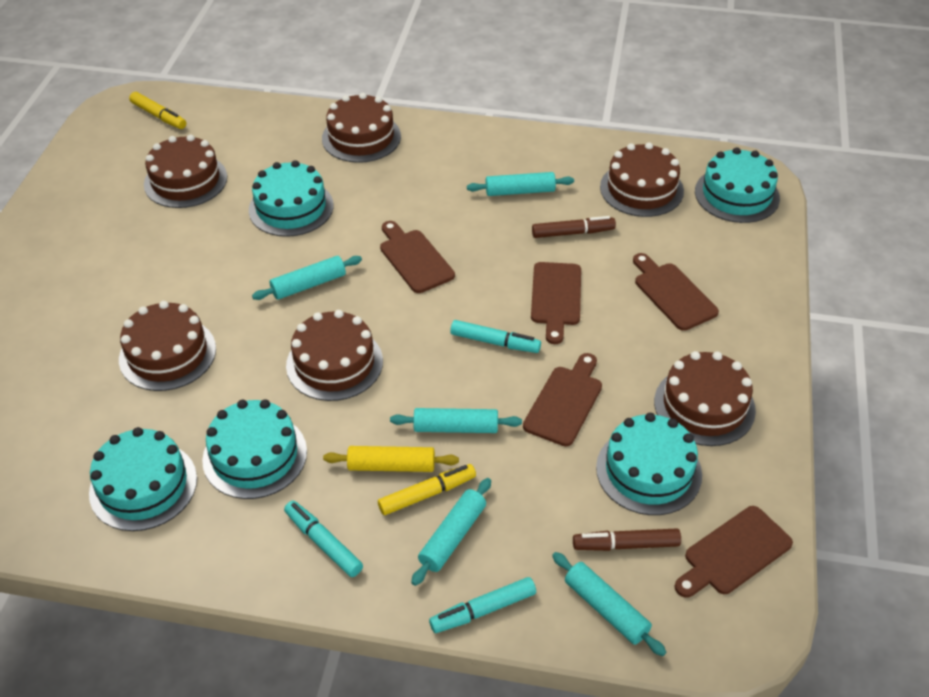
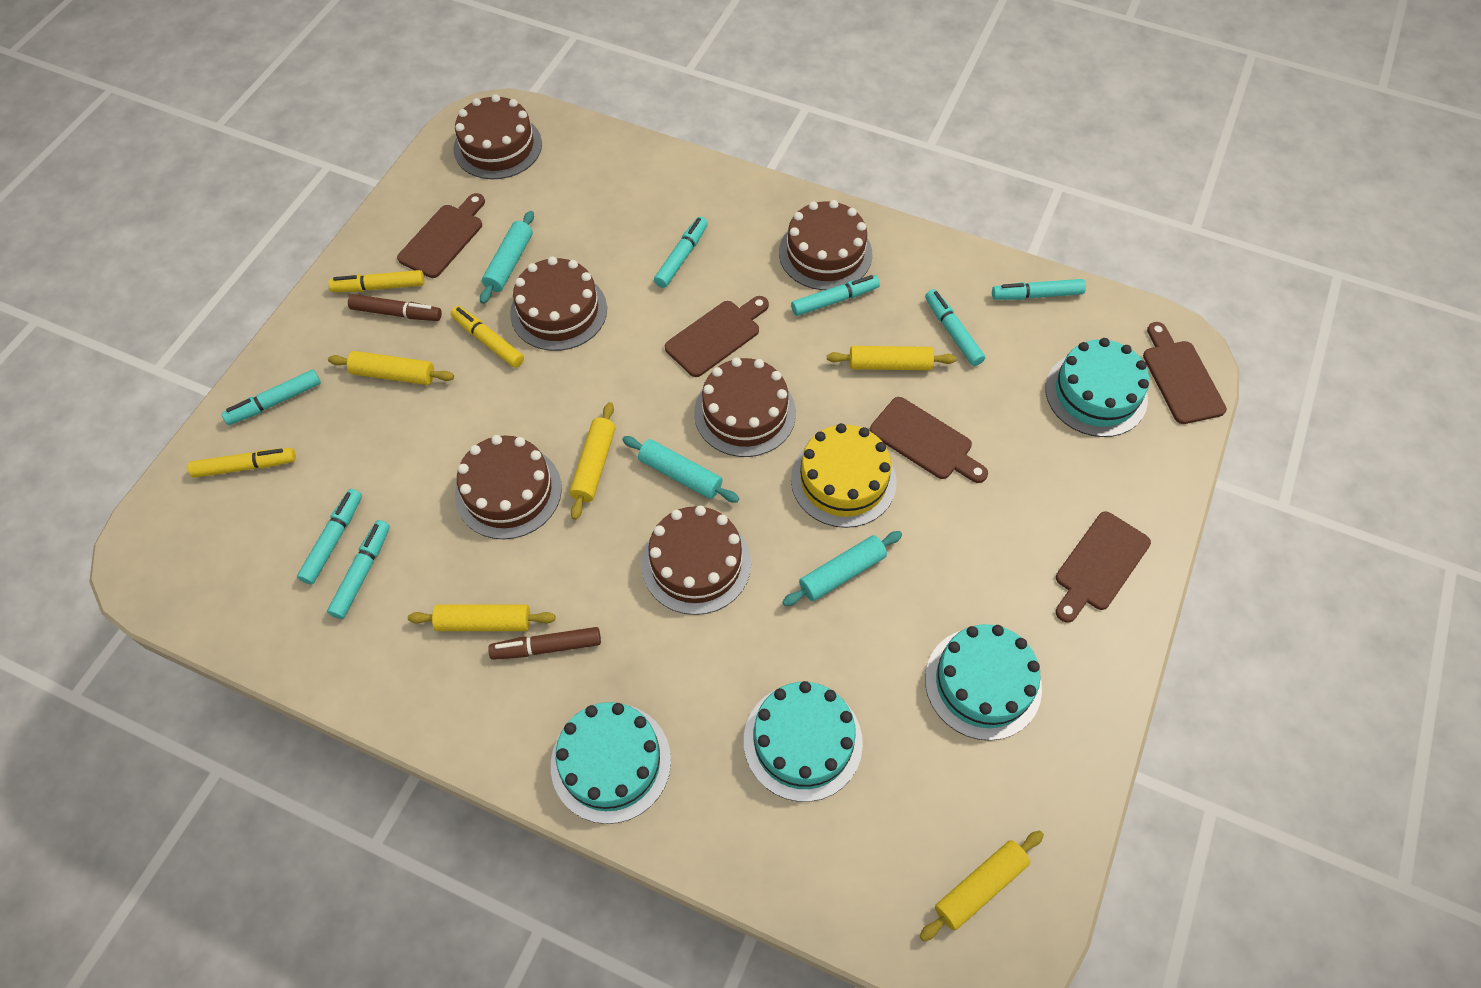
turquoise cake: 5 -> 4
turquoise marker: 3 -> 7
turquoise rolling pin: 5 -> 3
yellow cake: 0 -> 1
yellow marker: 2 -> 3
yellow rolling pin: 1 -> 5

